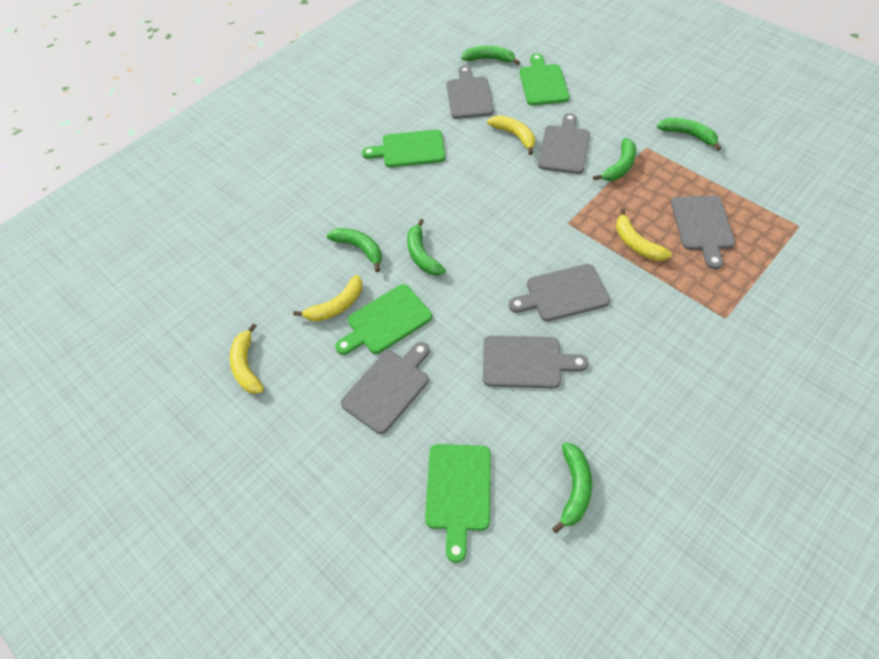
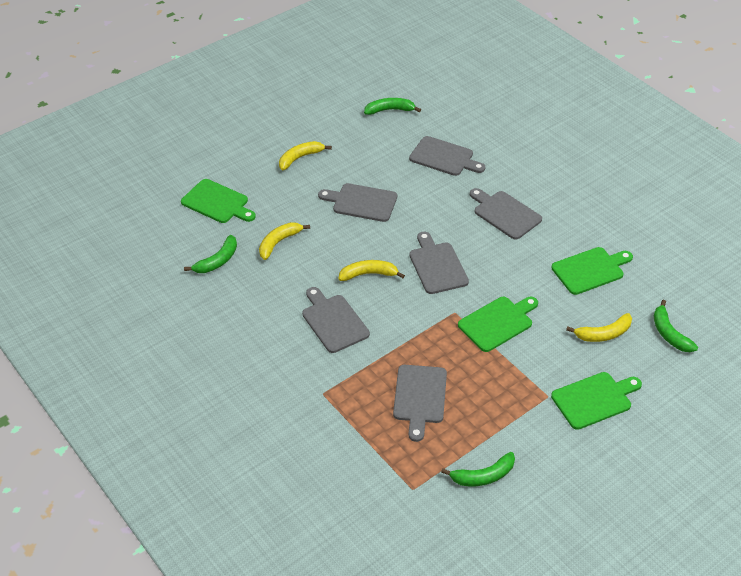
green banana: 6 -> 4

